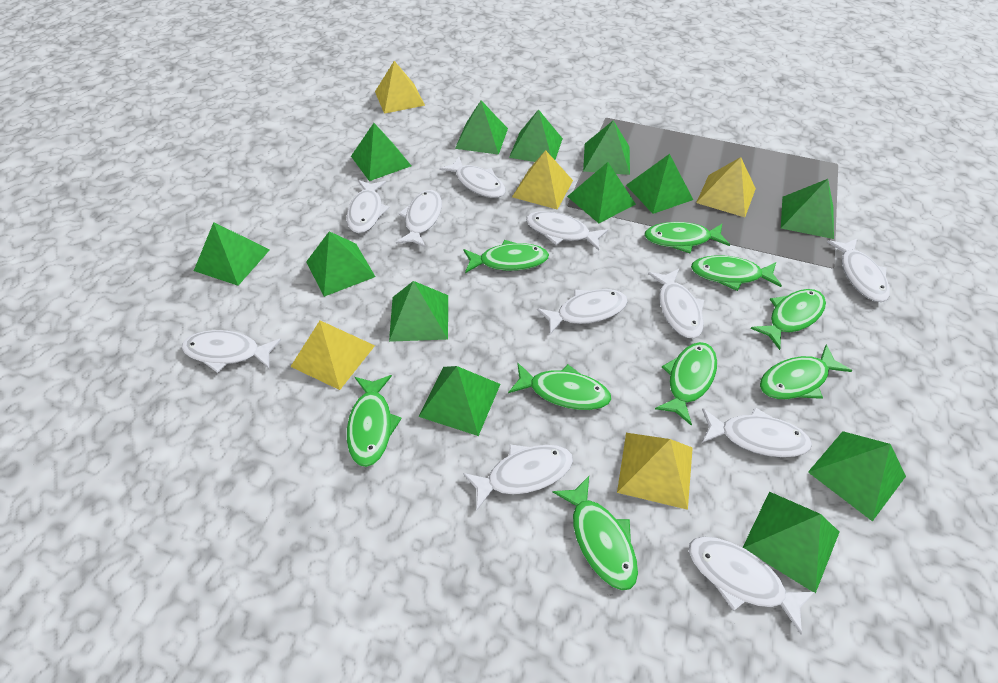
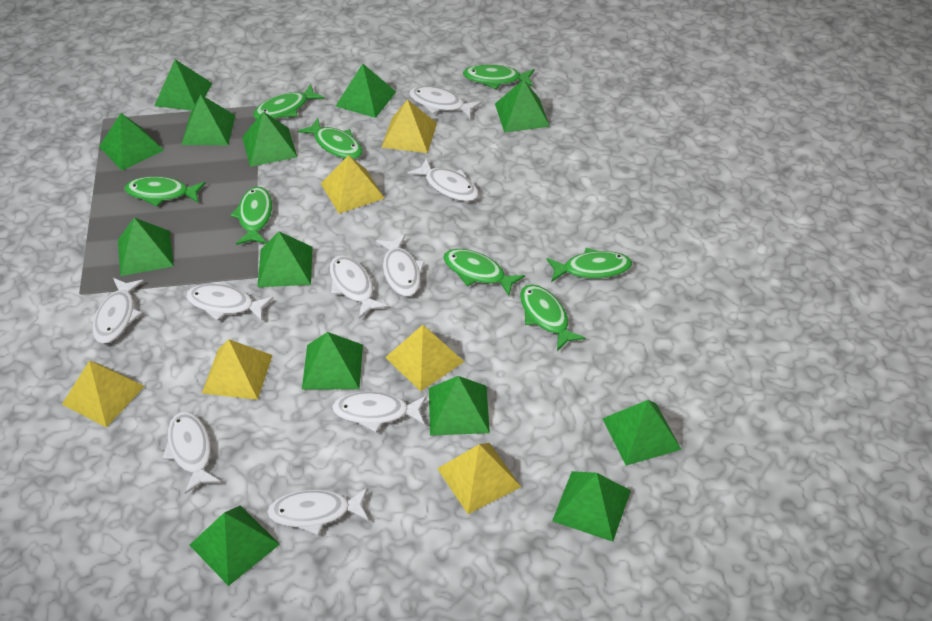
green fish: 9 -> 8
white fish: 11 -> 9
yellow pyramid: 5 -> 6

